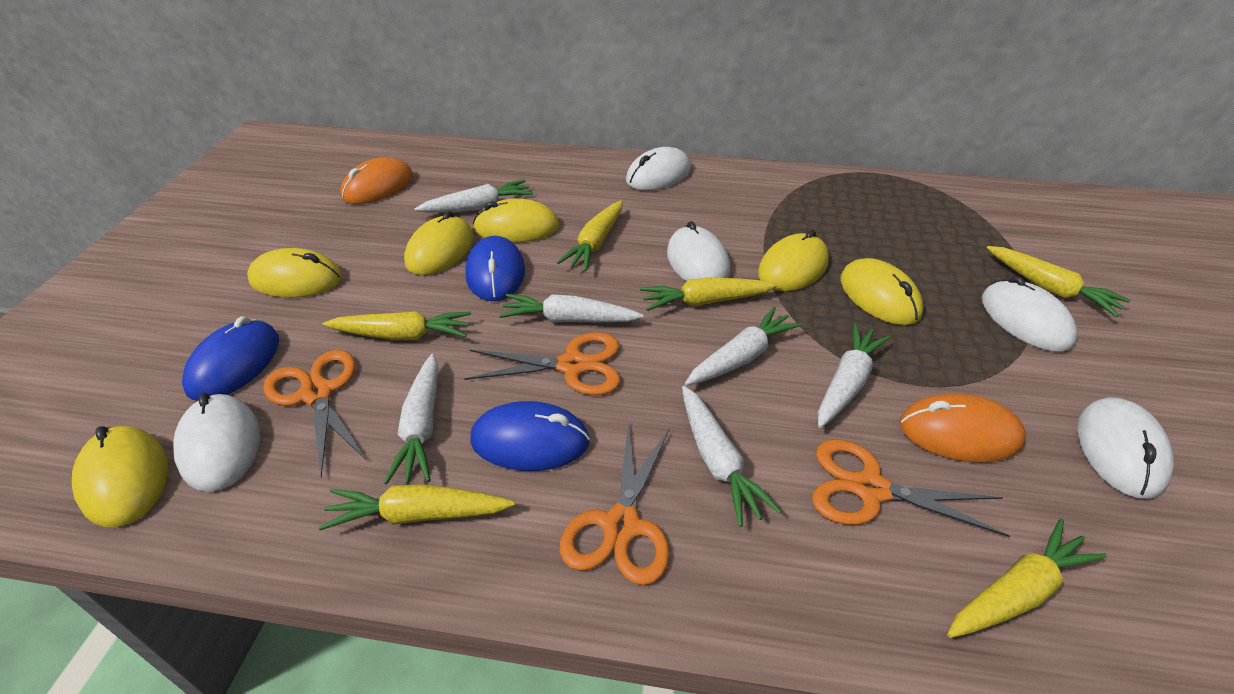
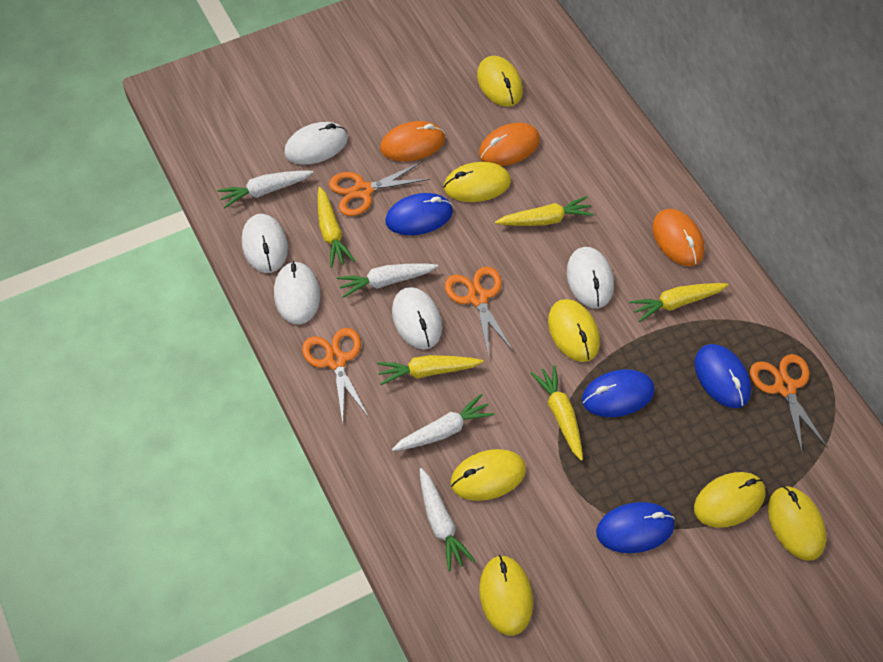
blue mouse: 3 -> 4
orange mouse: 2 -> 3
white carrot: 6 -> 4
yellow carrot: 6 -> 5
yellow mouse: 6 -> 7

